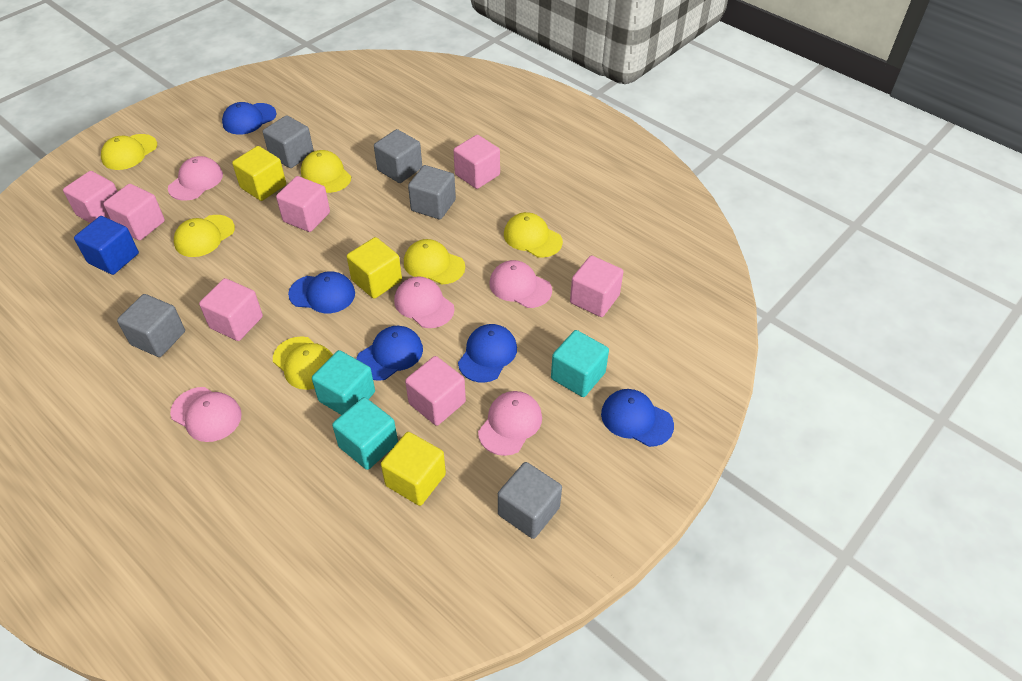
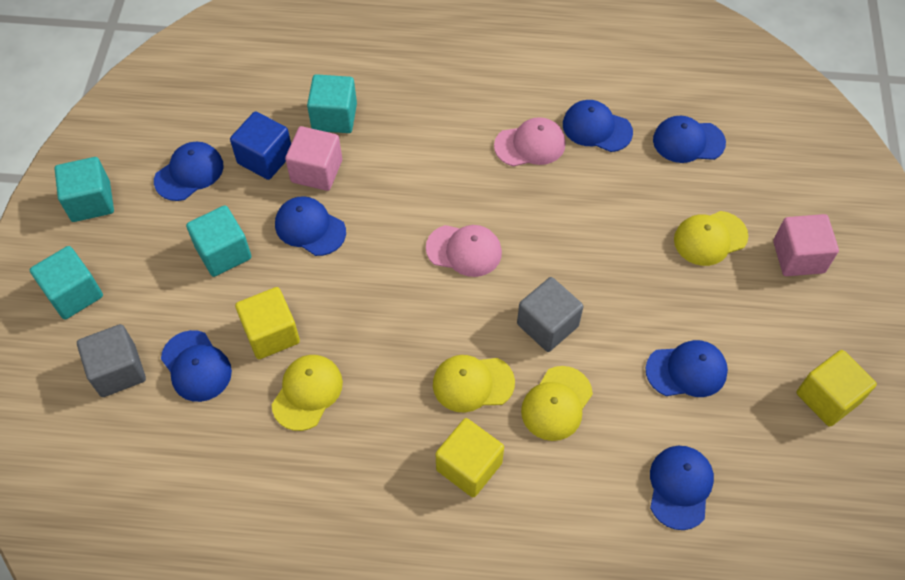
blue cap: 5 -> 7
grey cube: 5 -> 2
pink cap: 5 -> 2
pink cube: 7 -> 2
turquoise cube: 3 -> 4
yellow cap: 6 -> 4

